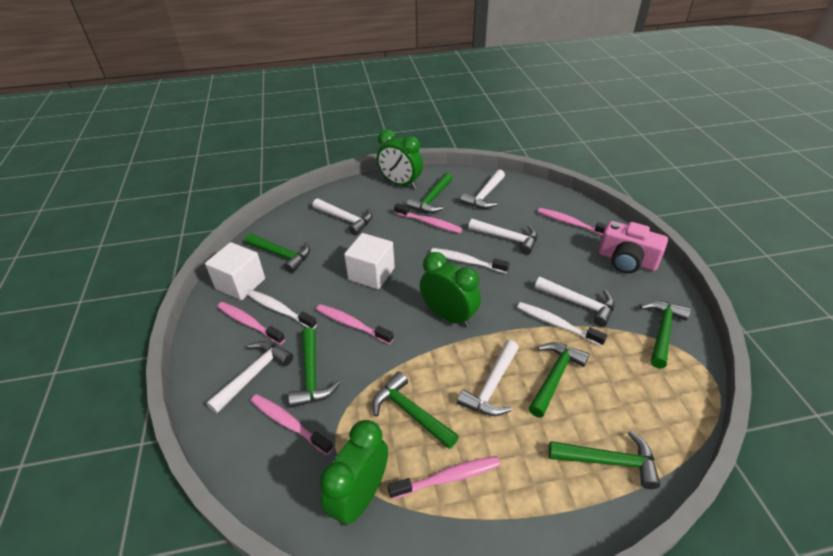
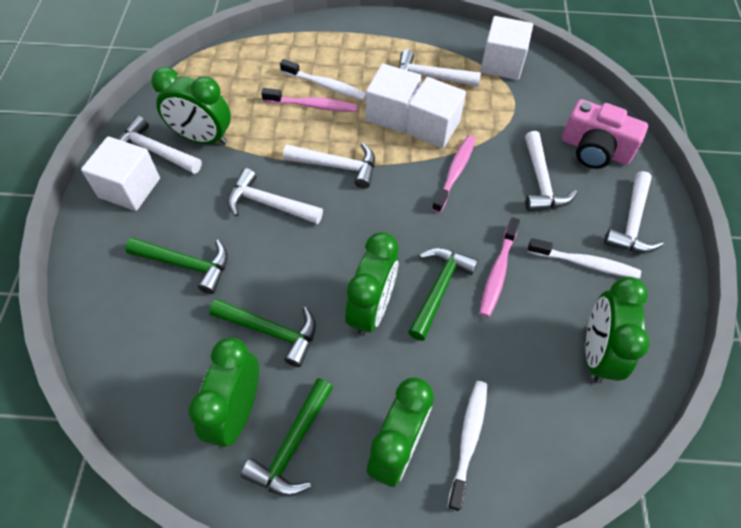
green clock: 3 -> 5
green hammer: 7 -> 4
pink toothbrush: 6 -> 3
white cube: 2 -> 4

